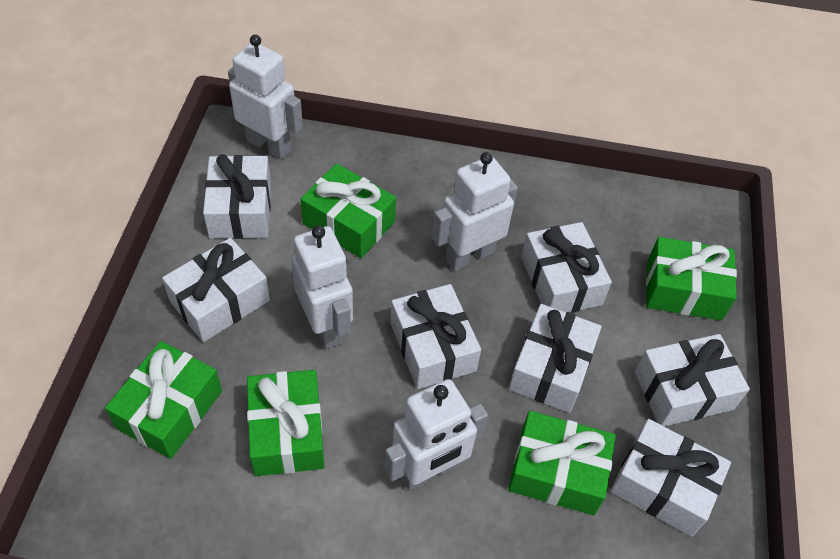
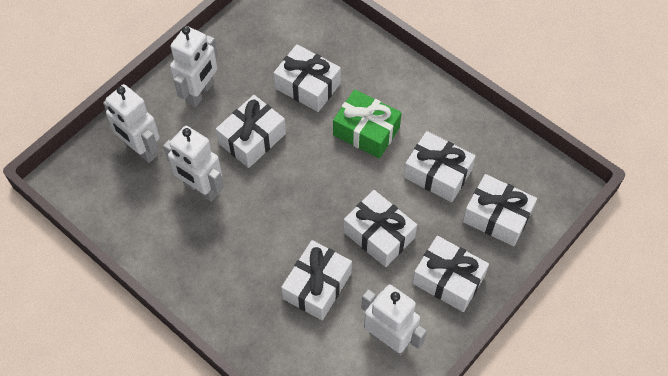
green gift: 5 -> 1

